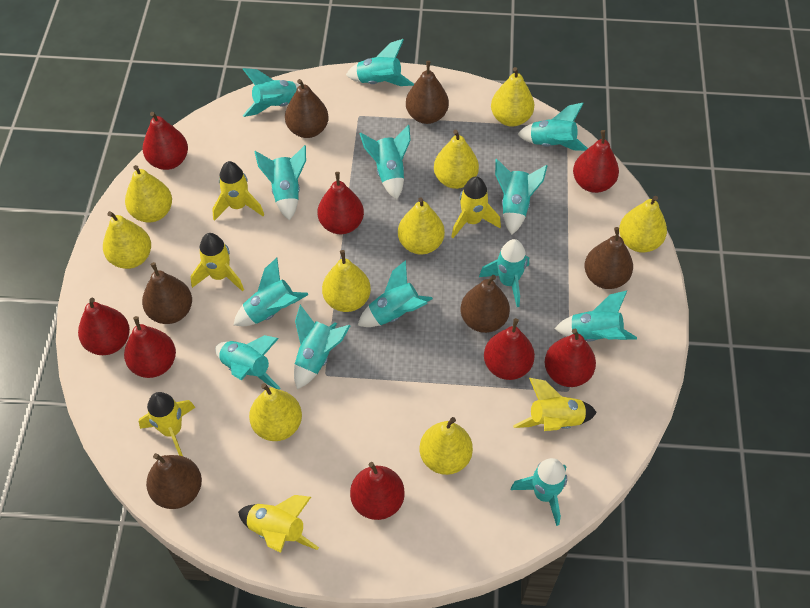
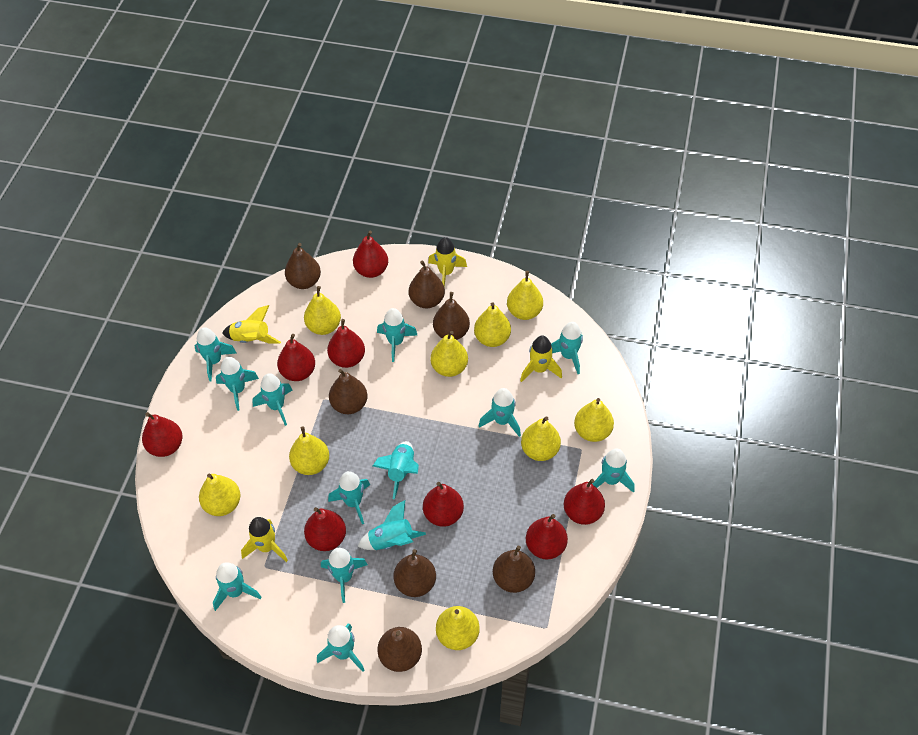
brown pear: 6 -> 7
yellow rocket: 6 -> 4

